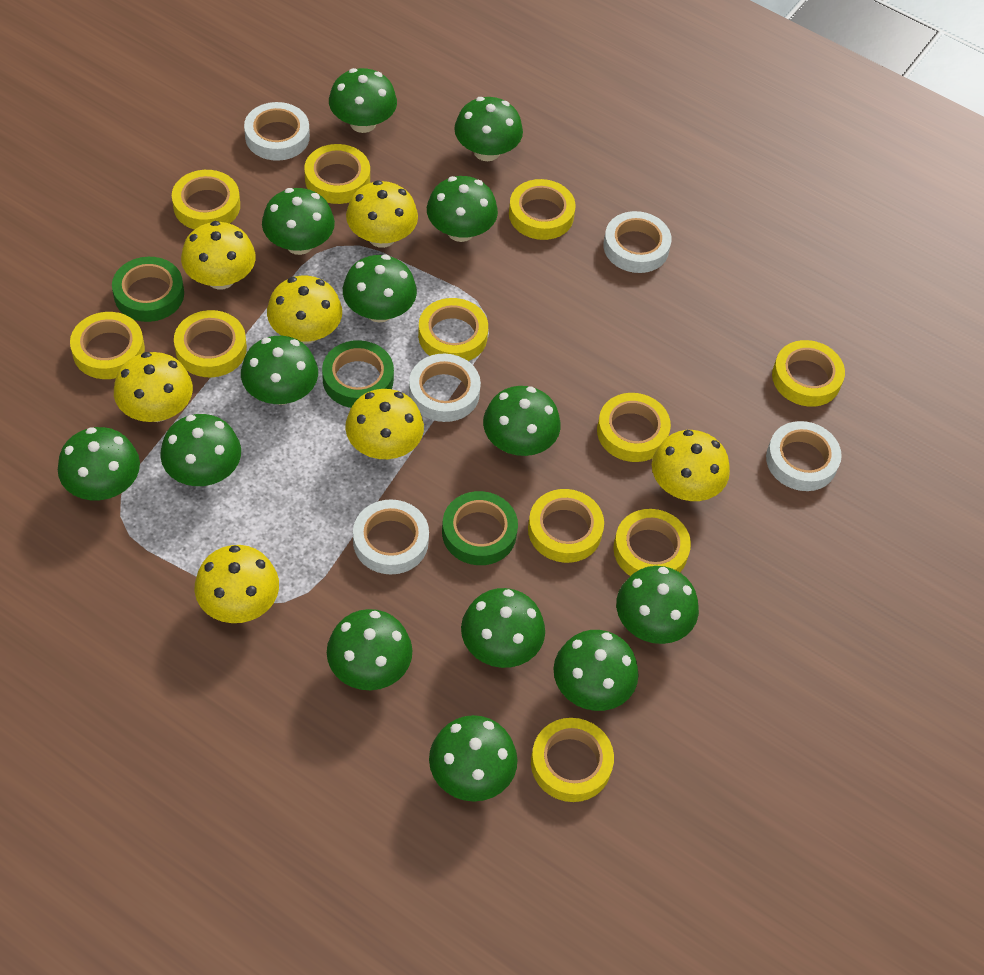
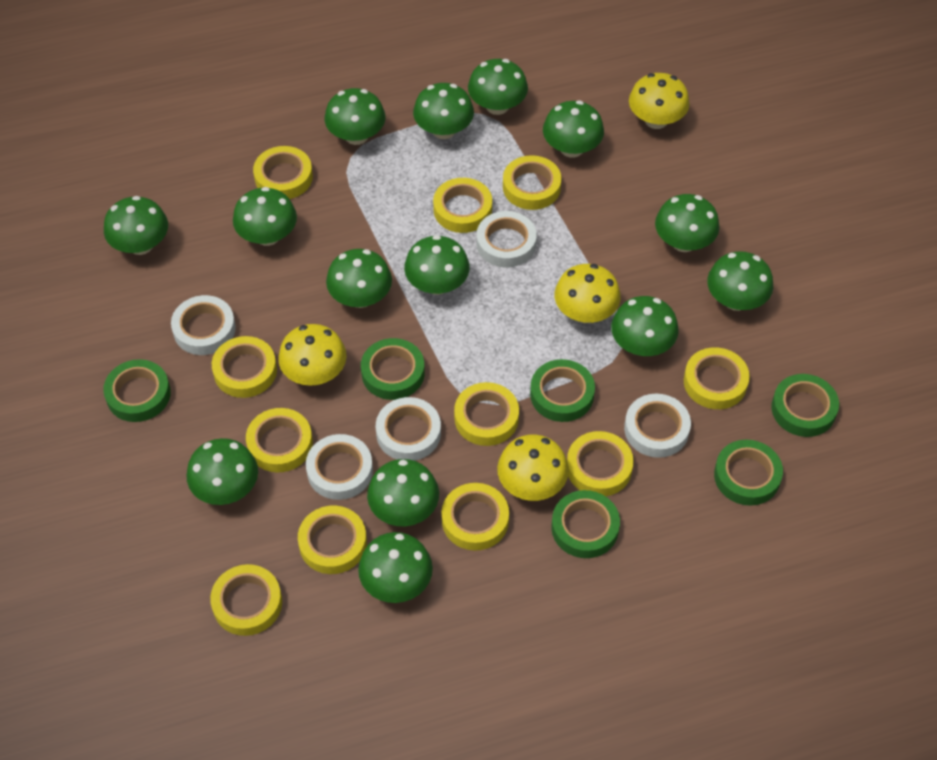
green tape: 3 -> 6
yellow mushroom: 7 -> 4

